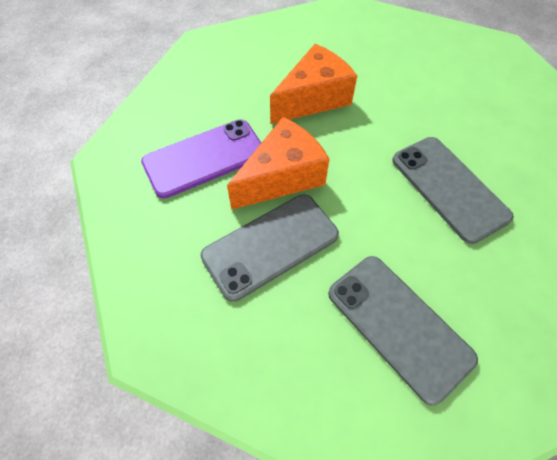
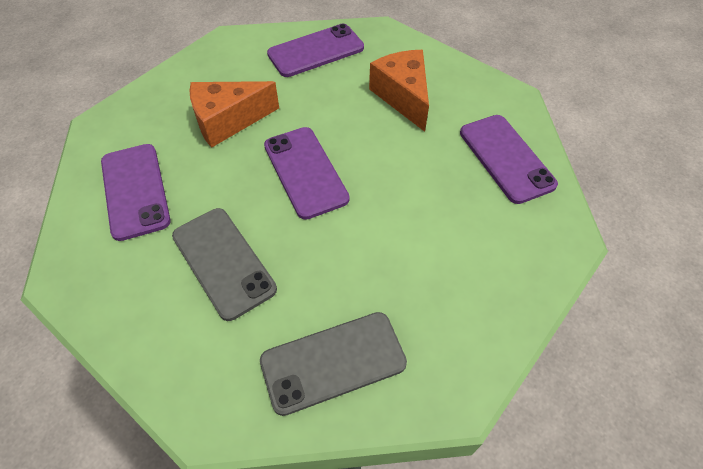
grey phone: 3 -> 2
purple phone: 1 -> 4

